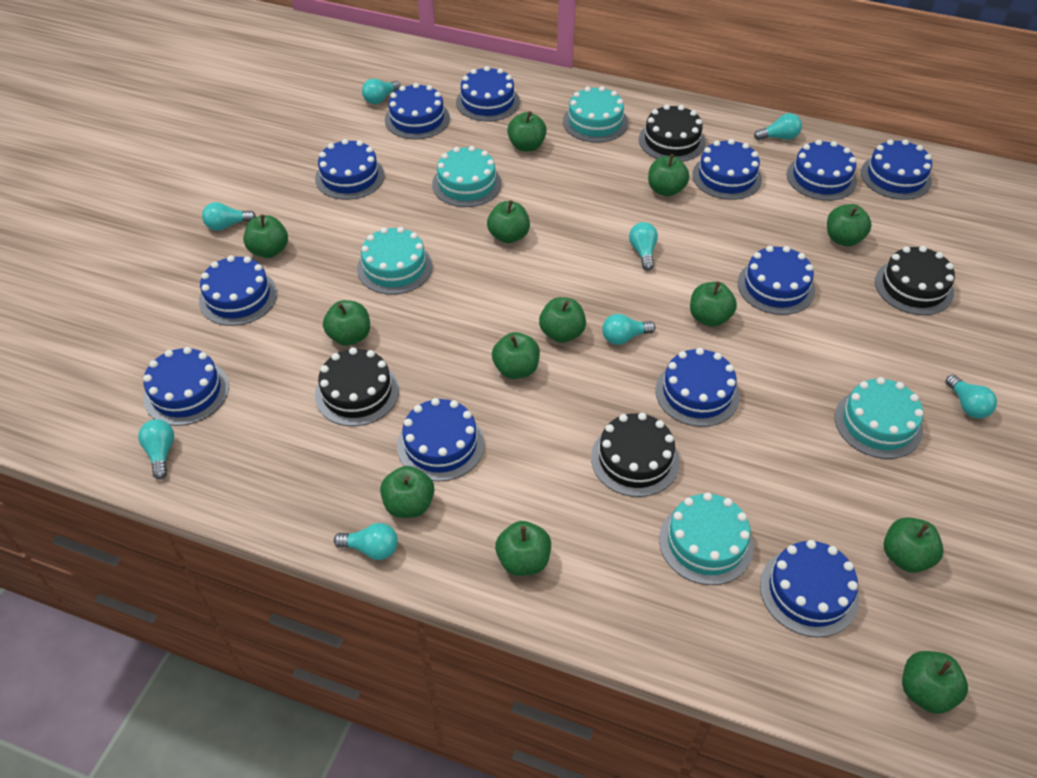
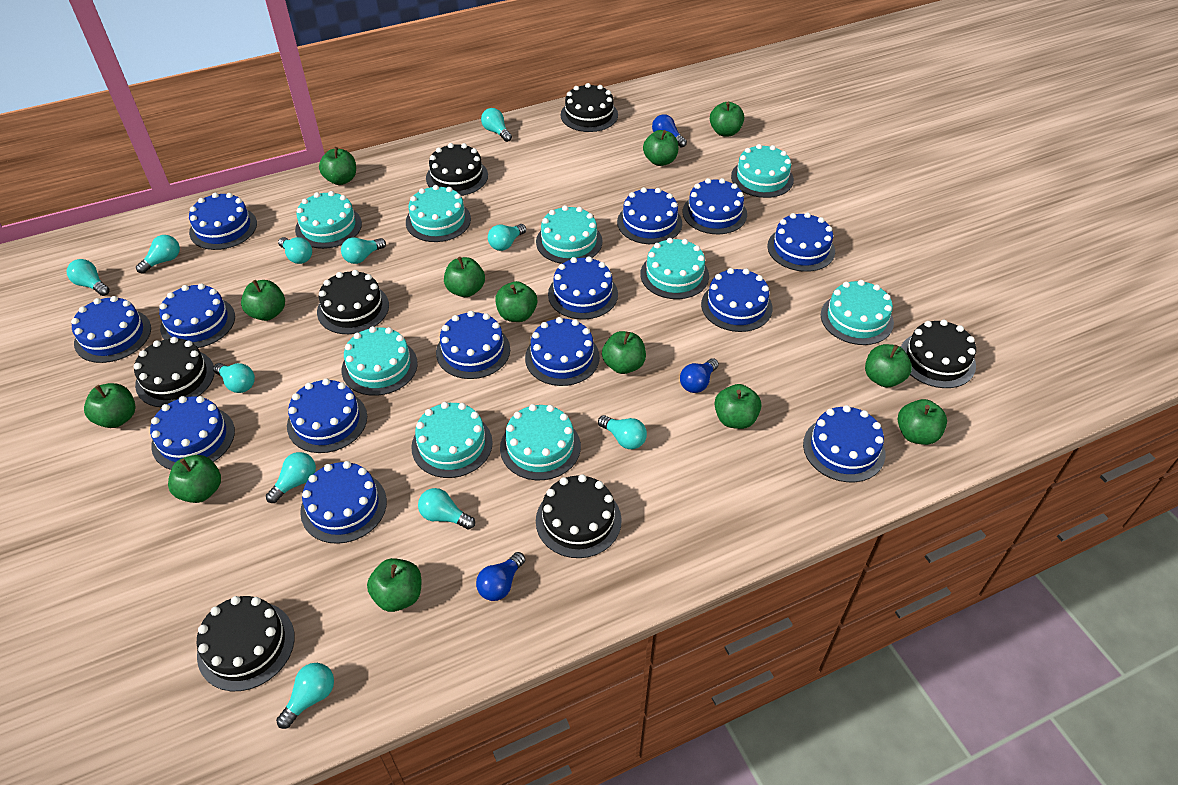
black cake: 4 -> 7
blue cake: 12 -> 14
blue light bulb: 0 -> 3
turquoise cake: 5 -> 9
turquoise light bulb: 8 -> 11

